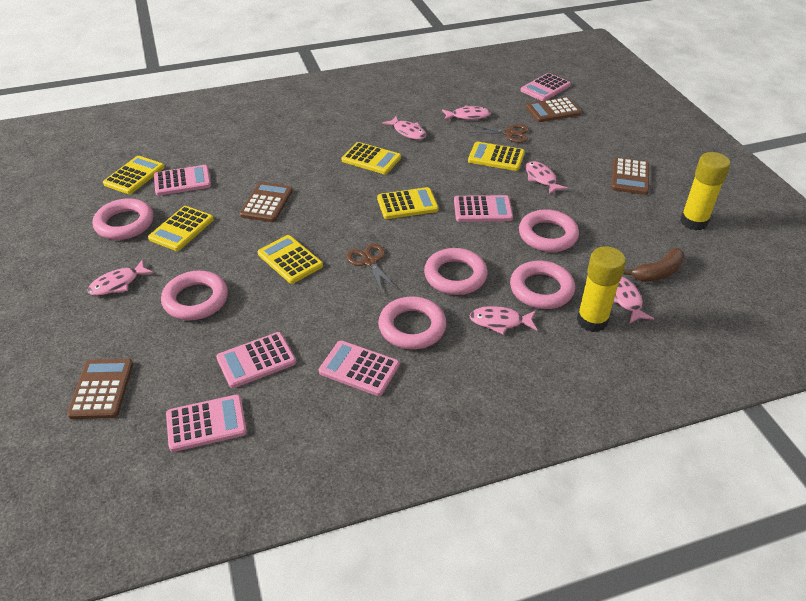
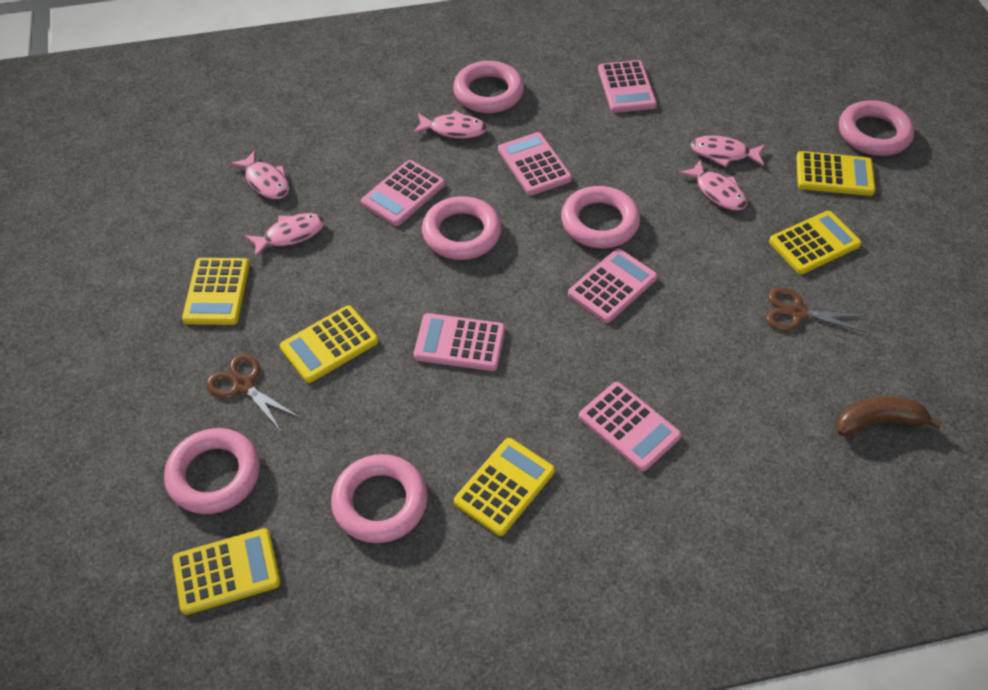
brown calculator: 4 -> 0
pink fish: 6 -> 5
yellow glue stick: 2 -> 0

